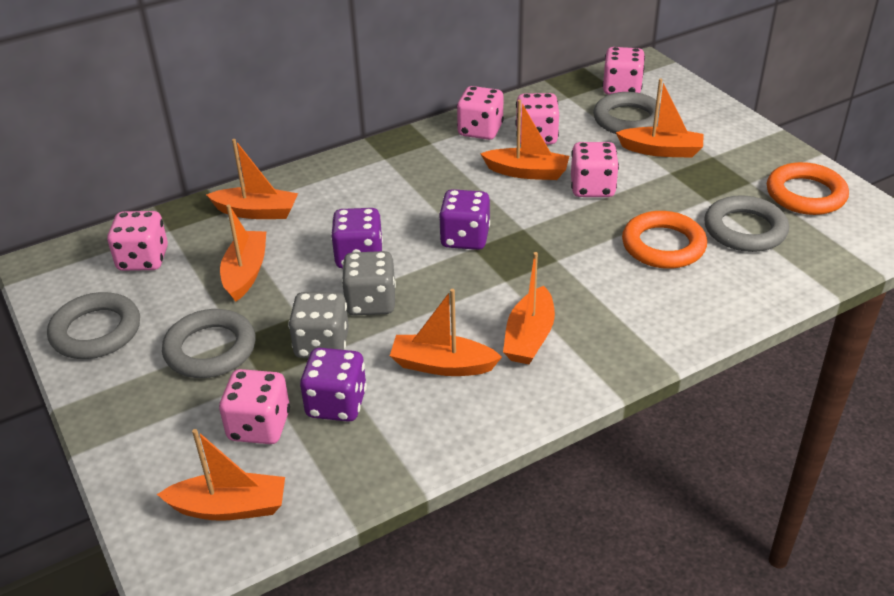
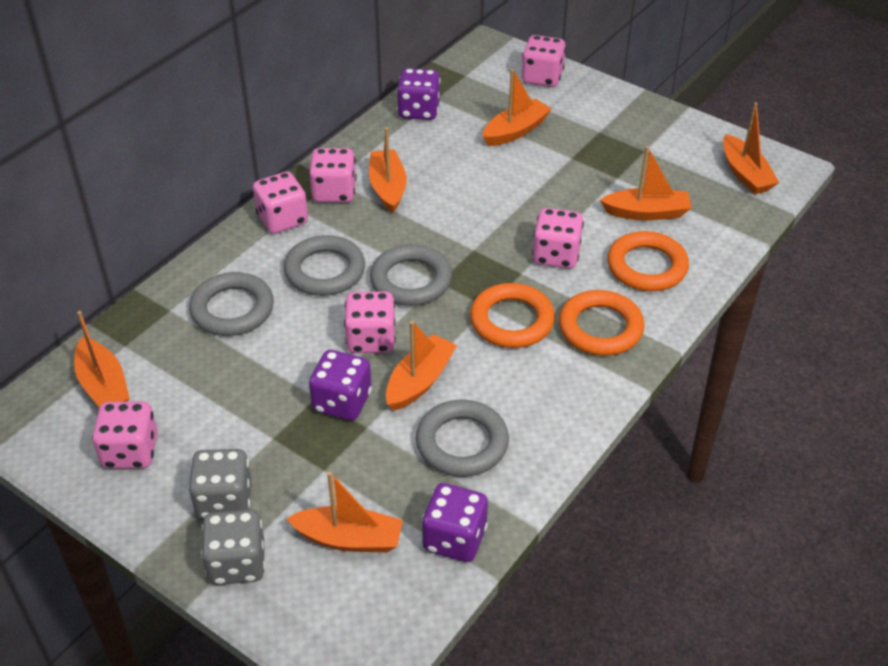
orange ring: 2 -> 3

